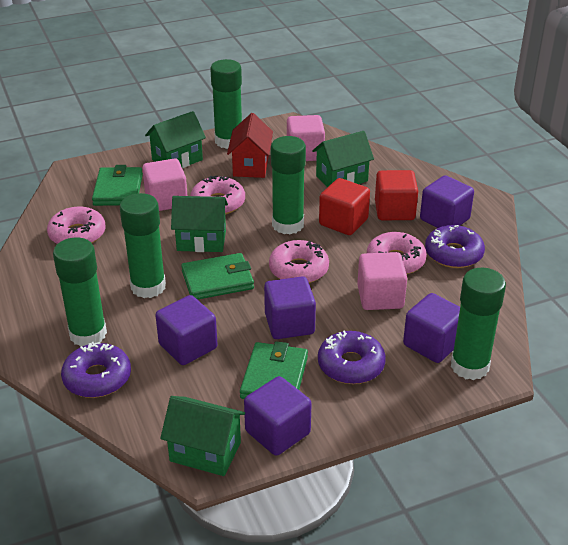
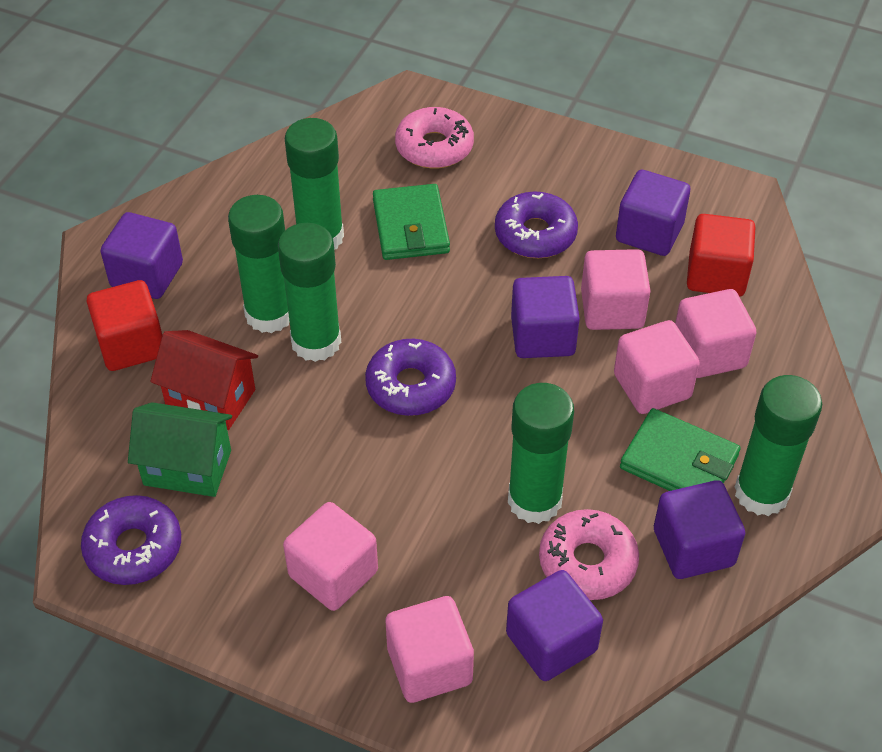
green house: 4 -> 1
green wallet: 3 -> 2
pink cube: 3 -> 5
pink donut: 4 -> 2

